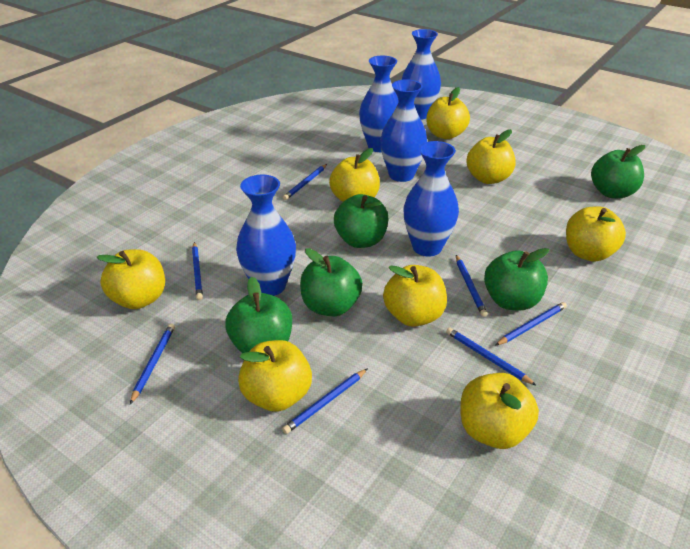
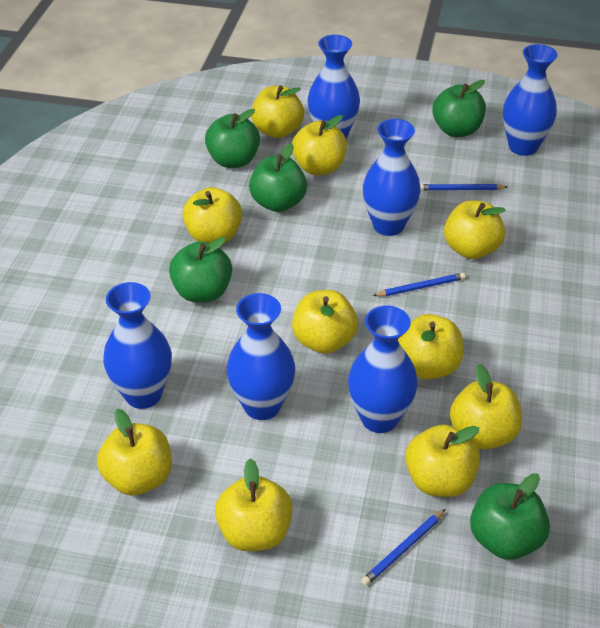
blue pencil: 7 -> 3
blue vase: 5 -> 6
yellow apple: 8 -> 10

